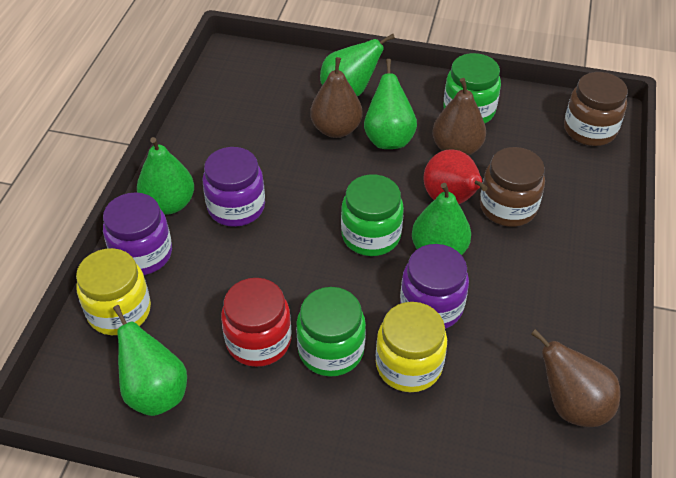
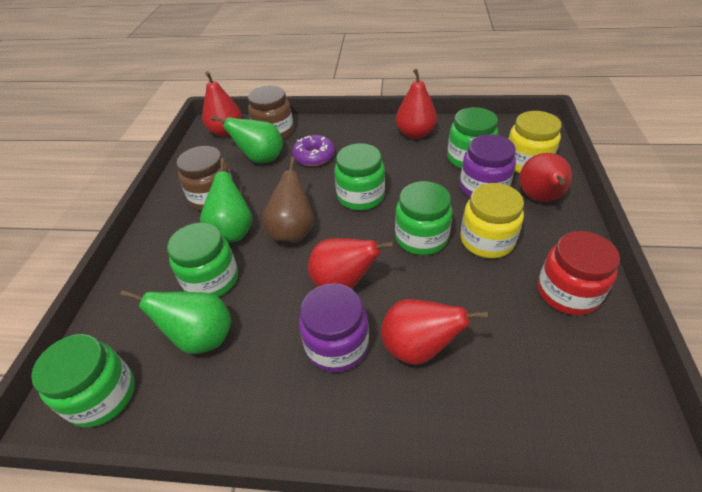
brown pear: 3 -> 1
green jar: 3 -> 5
green pear: 5 -> 3
purple donut: 0 -> 1
purple jar: 3 -> 2
red pear: 1 -> 5

